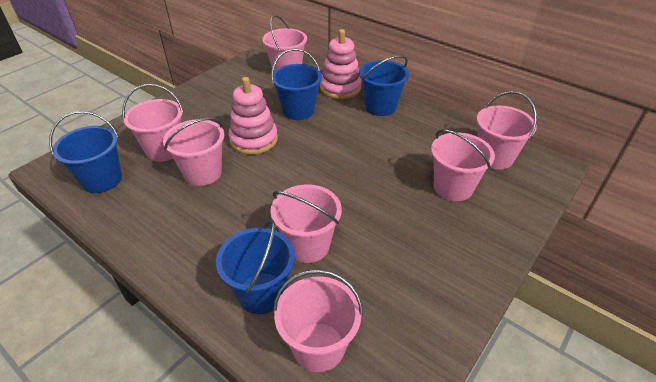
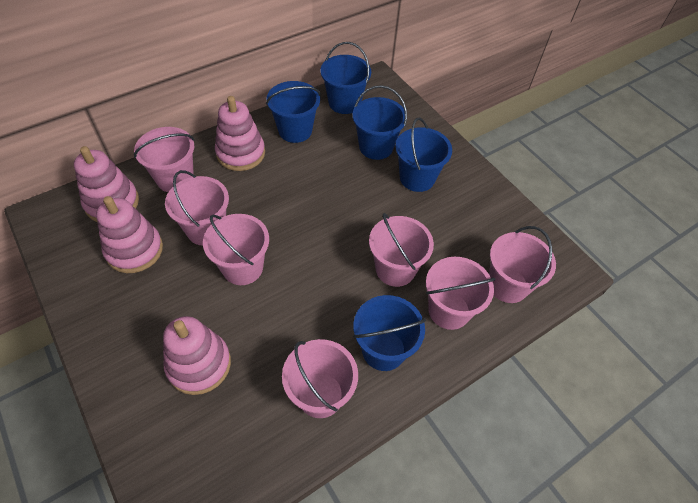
blue bucket: 4 -> 5
pink stacking toy: 2 -> 4

